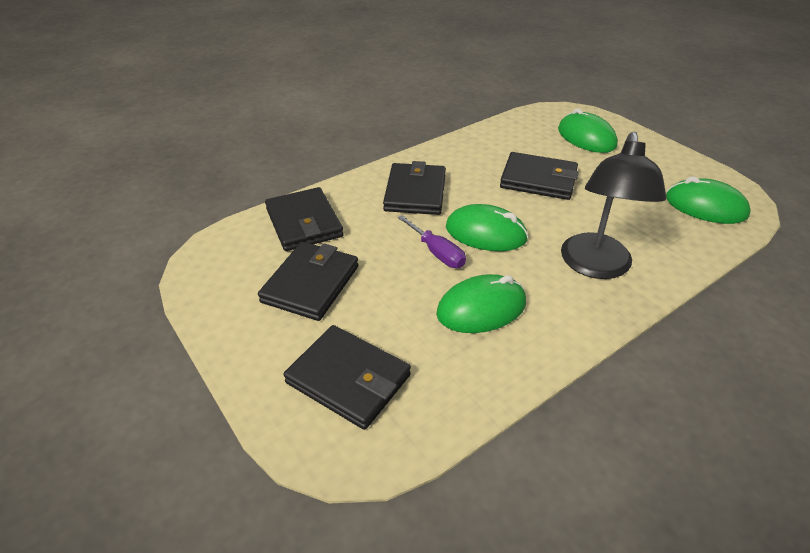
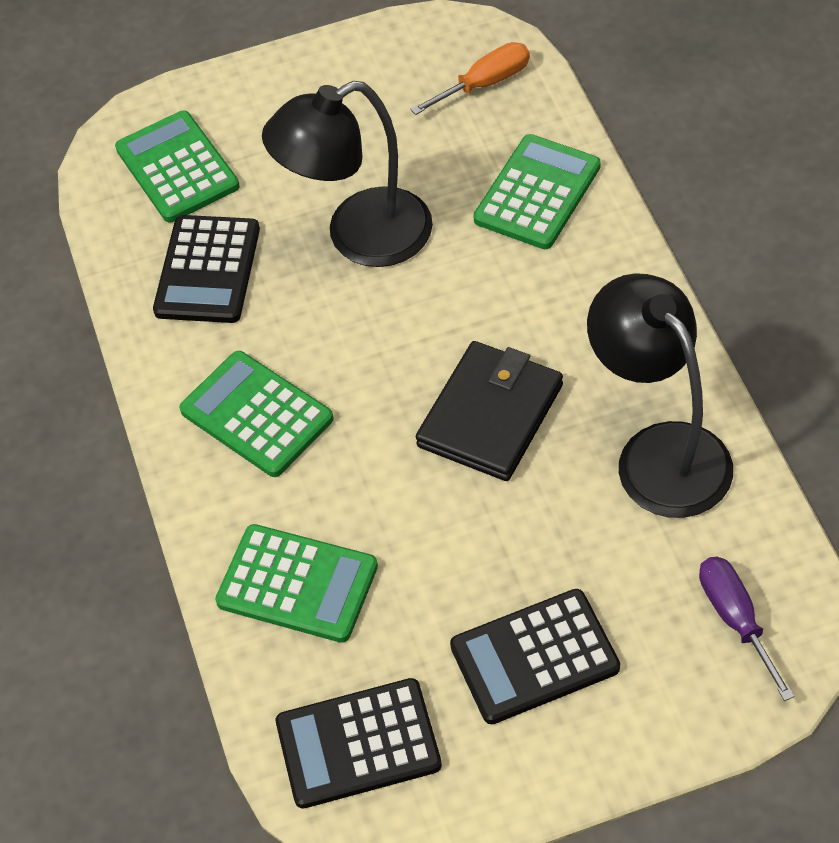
black calculator: 0 -> 3
black lamp: 1 -> 2
black wallet: 5 -> 1
green calculator: 0 -> 4
green mouse: 4 -> 0
orange screwdriver: 0 -> 1

